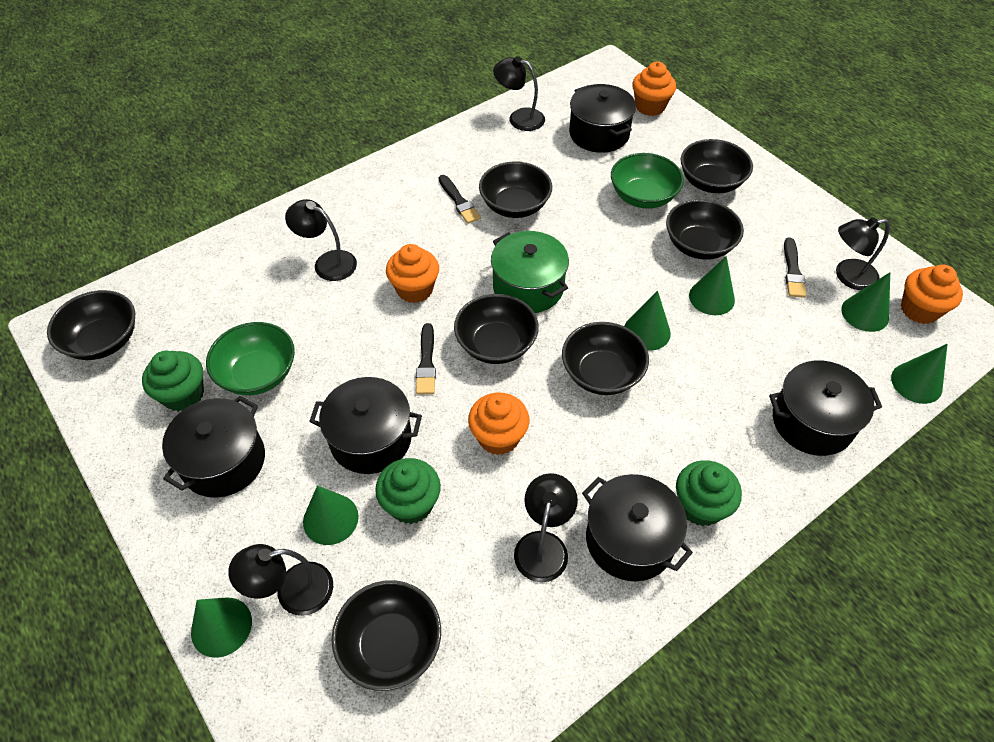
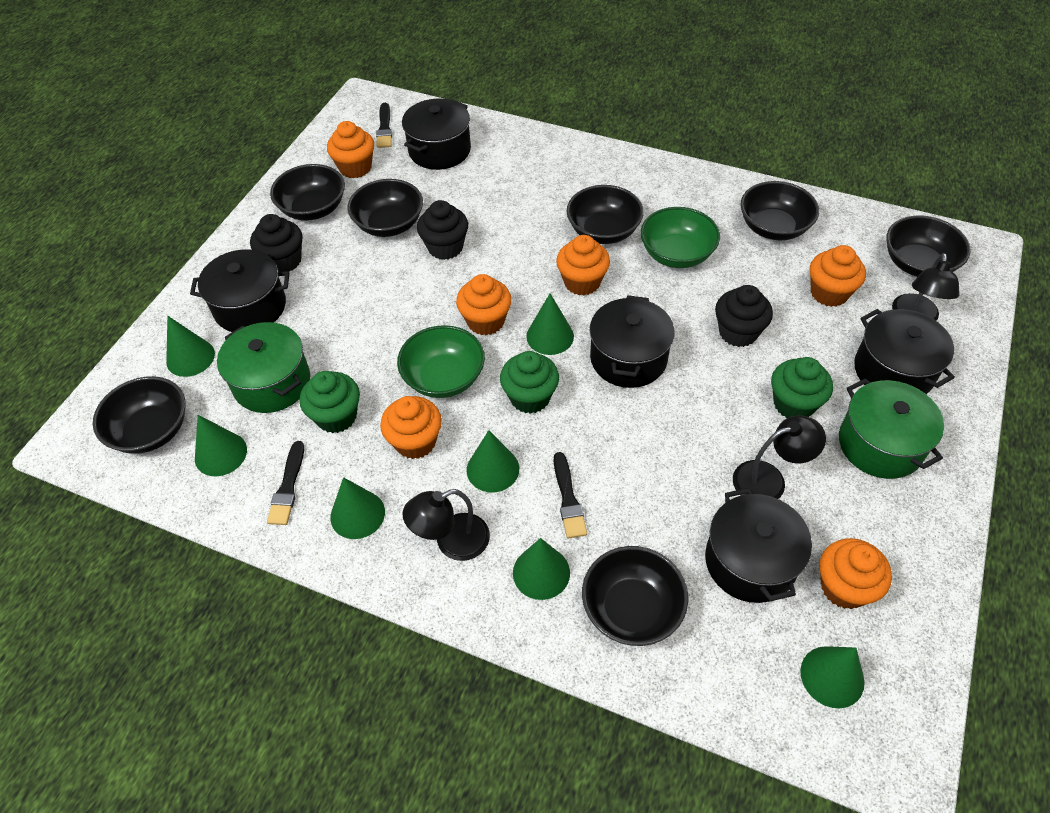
black cupcake: 0 -> 3
black lamp: 5 -> 3
green cone: 6 -> 7
green pot: 1 -> 2
orange cupcake: 4 -> 6

